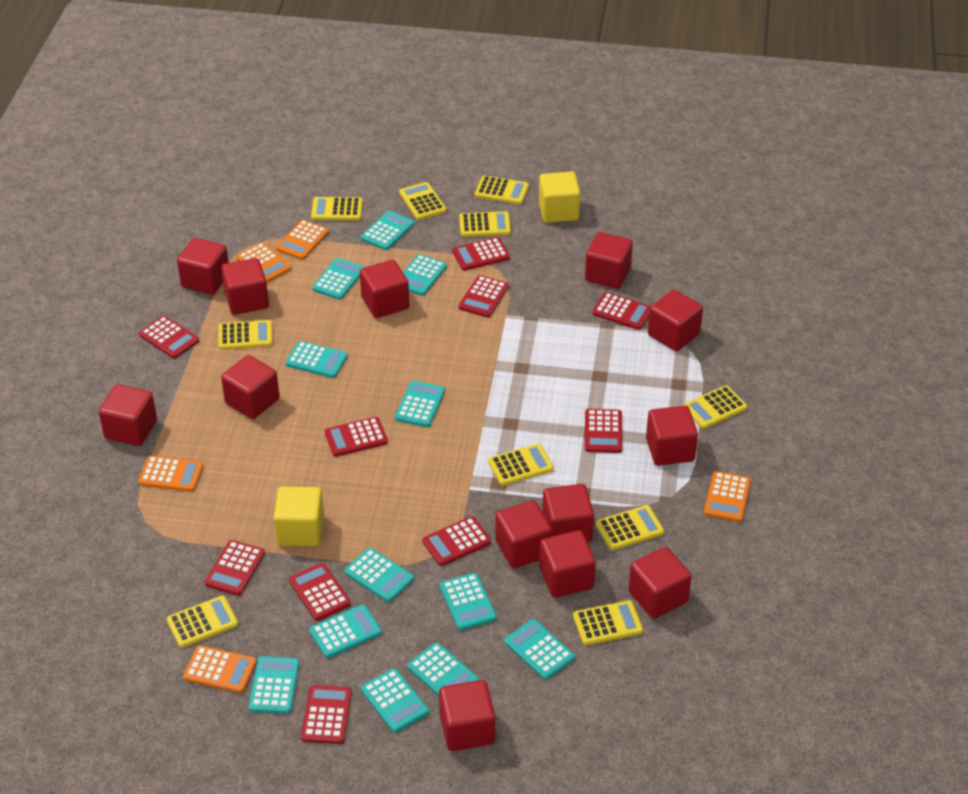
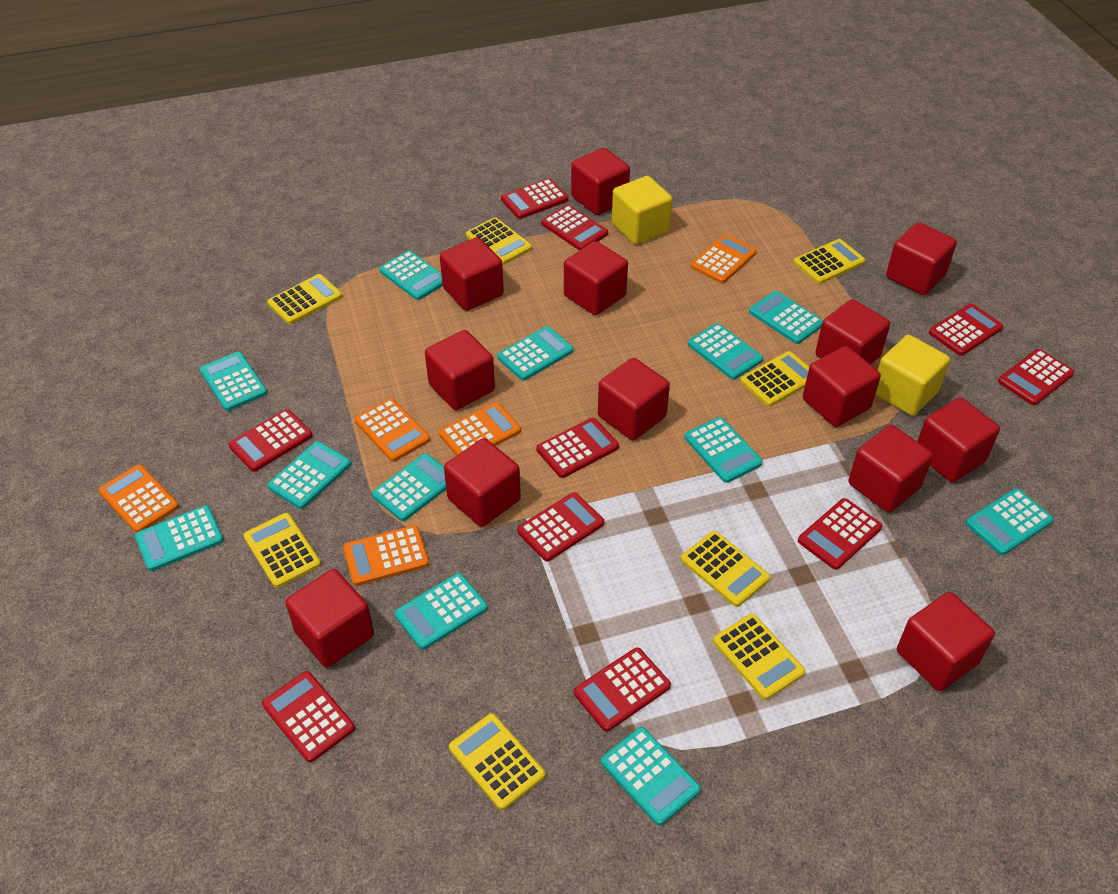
yellow calculator: 10 -> 8

